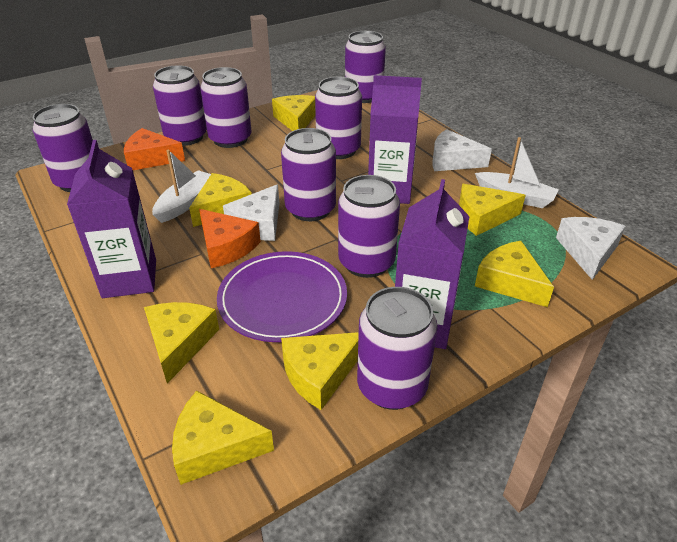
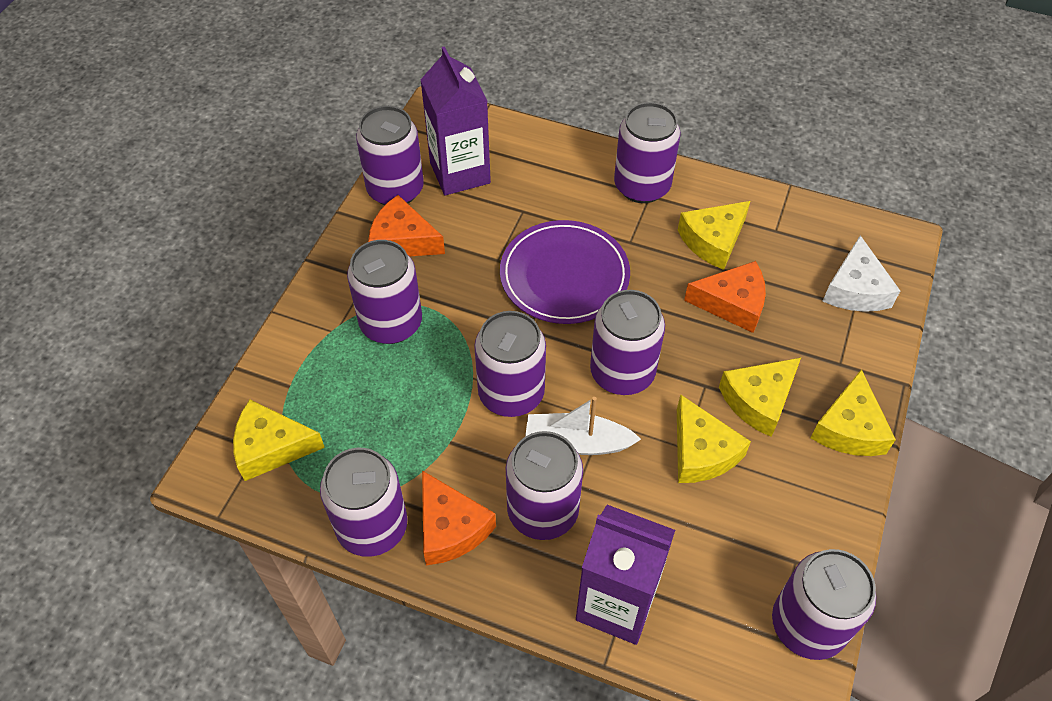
orange cheese: 2 -> 3
purple carton: 3 -> 2
white boat: 2 -> 1
white cheese: 3 -> 1
yellow cheese: 7 -> 5

